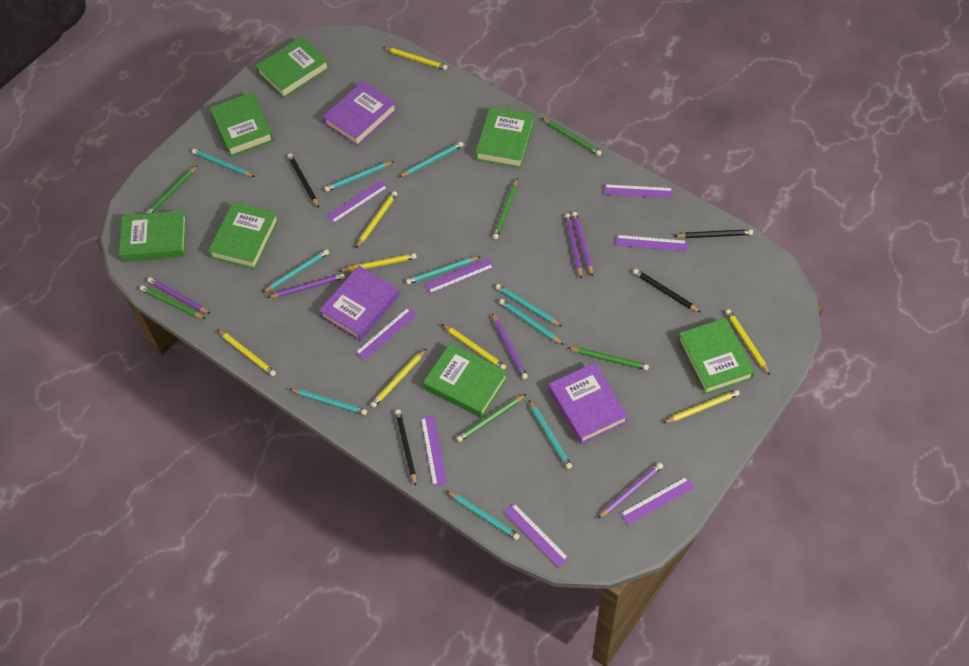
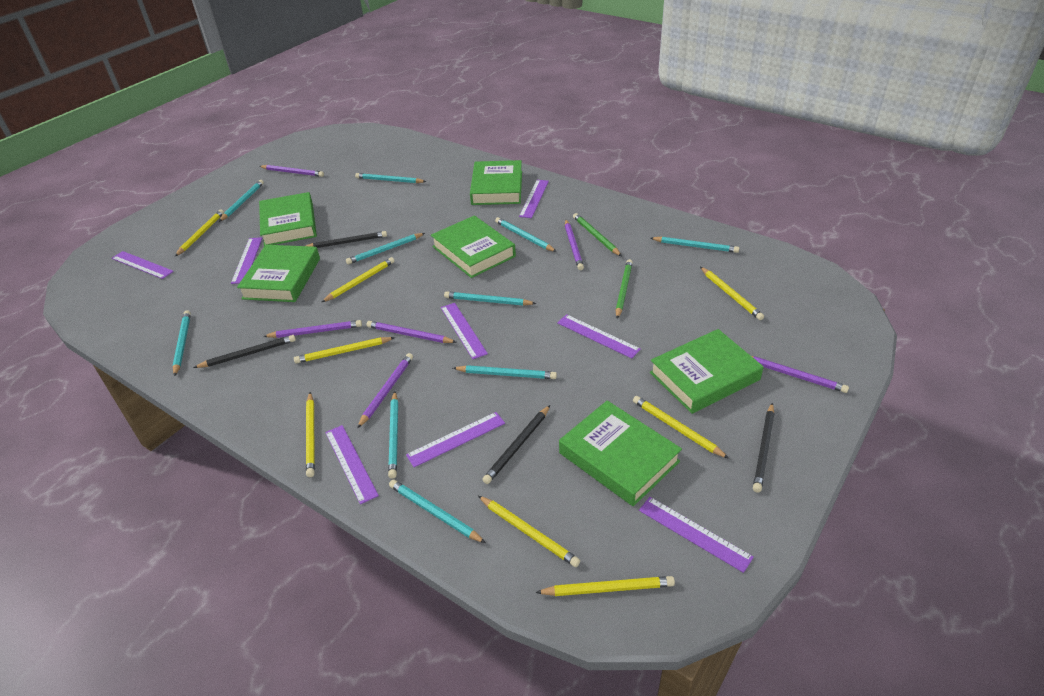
green book: 7 -> 6
green pencil: 6 -> 2
purple book: 3 -> 0

